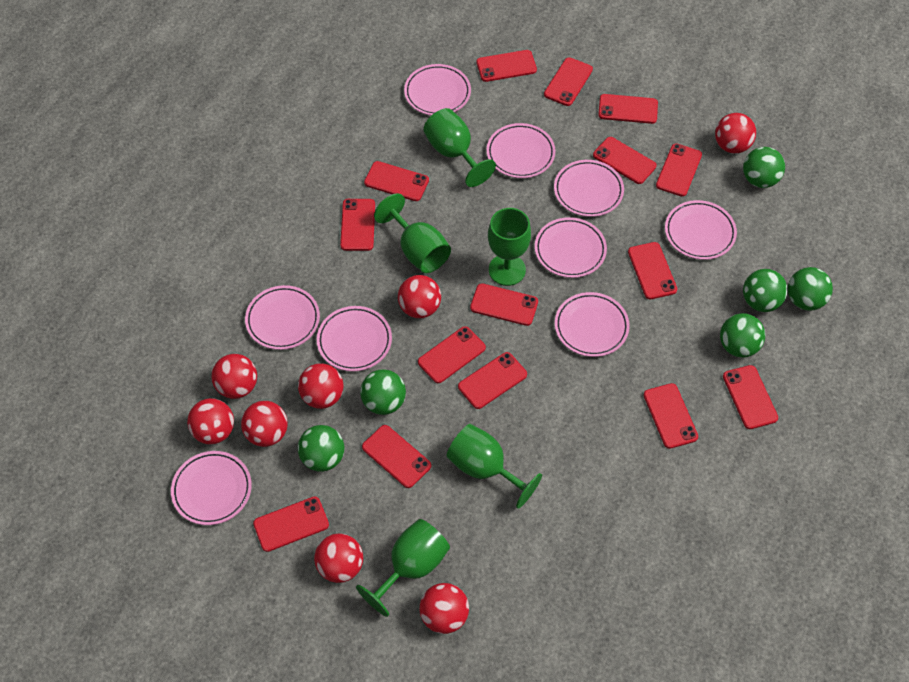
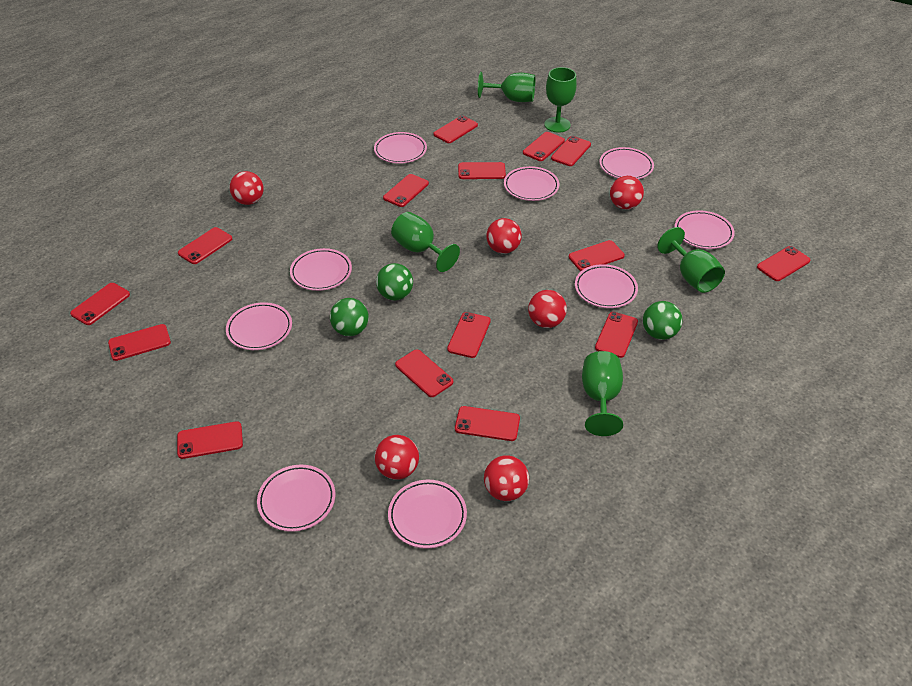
green ball: 6 -> 3
red ball: 8 -> 6

